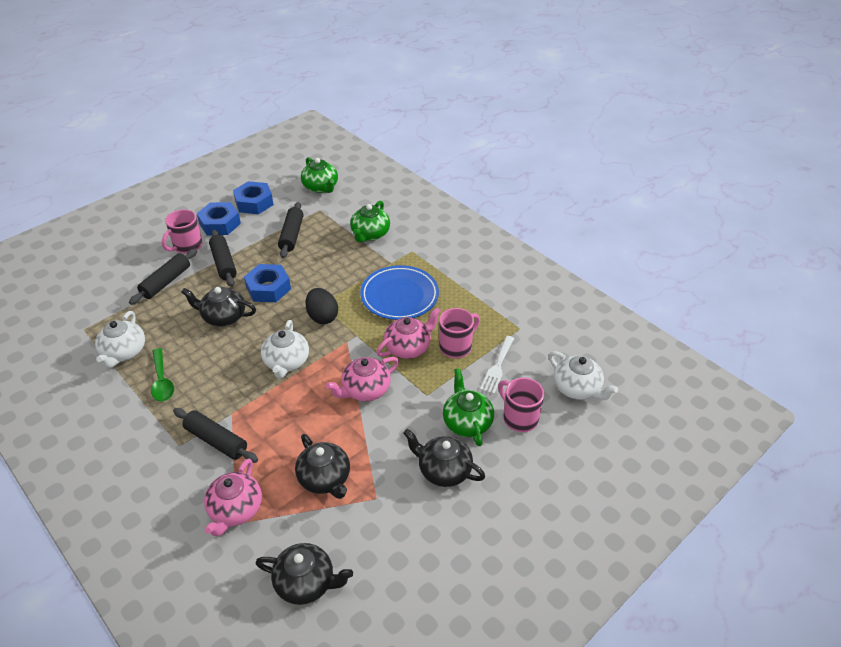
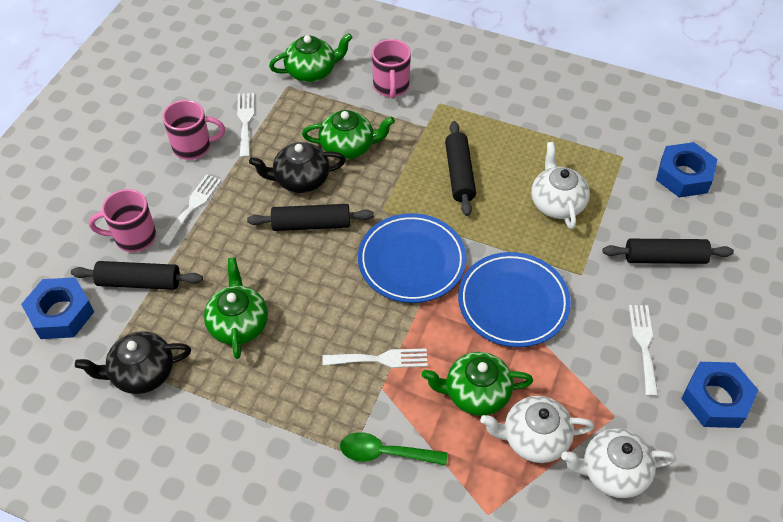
black egg: 1 -> 0
black teapot: 4 -> 2
blue plate: 1 -> 2
green teapot: 3 -> 4
pink teapot: 3 -> 0
white fork: 1 -> 4

